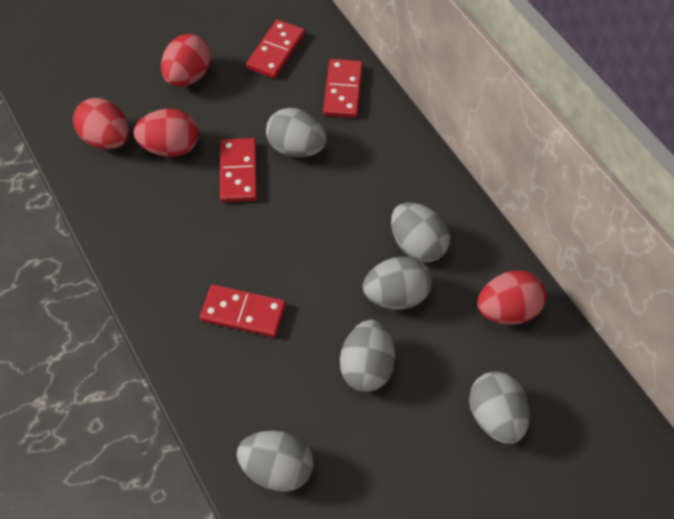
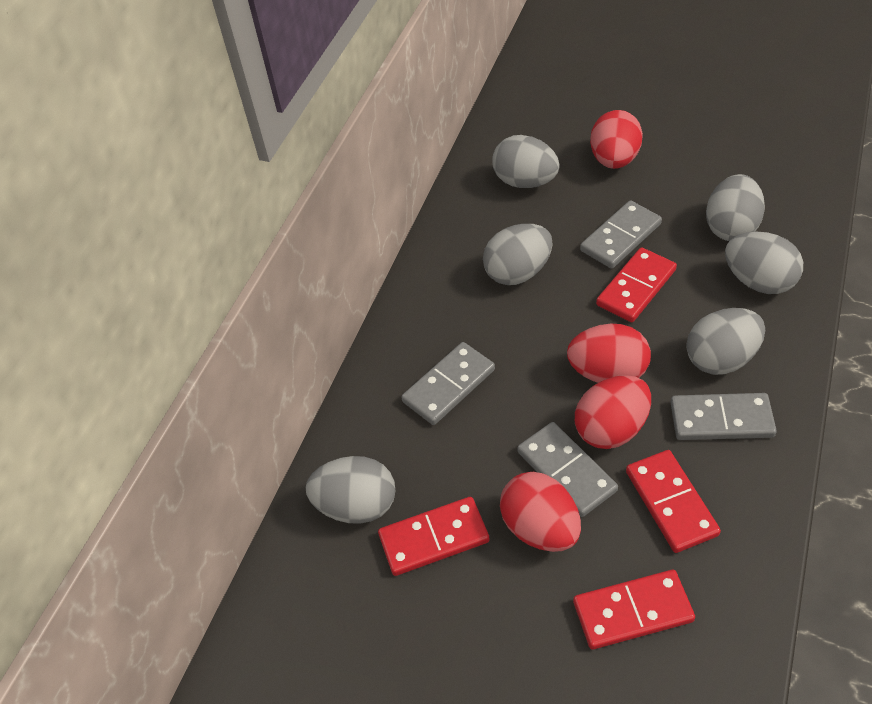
grey domino: 0 -> 4

